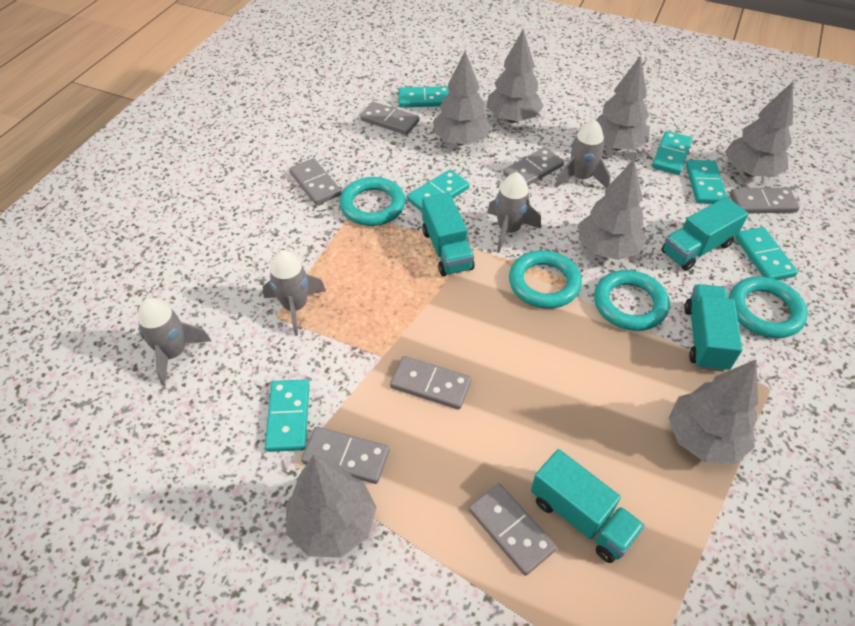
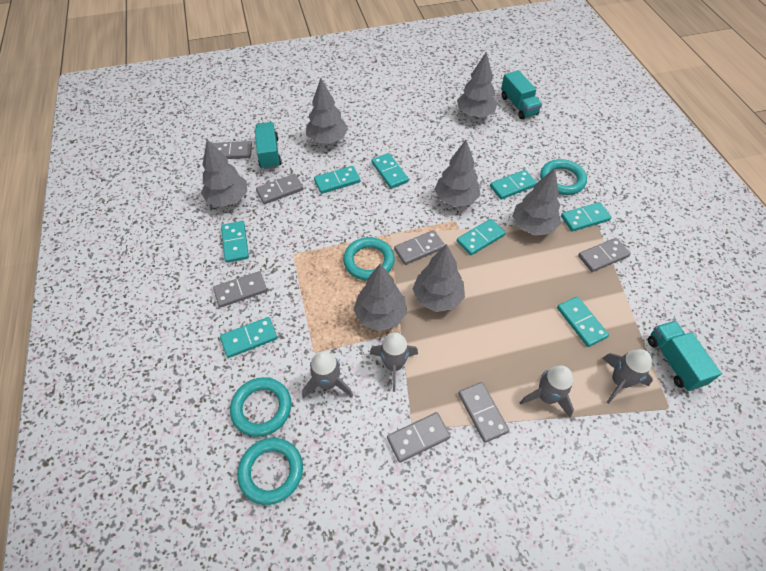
turquoise domino: 6 -> 8
turquoise truck: 4 -> 3

